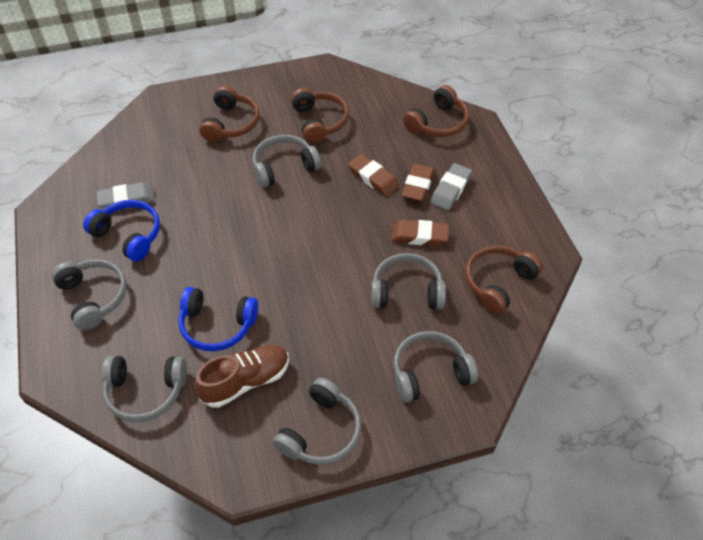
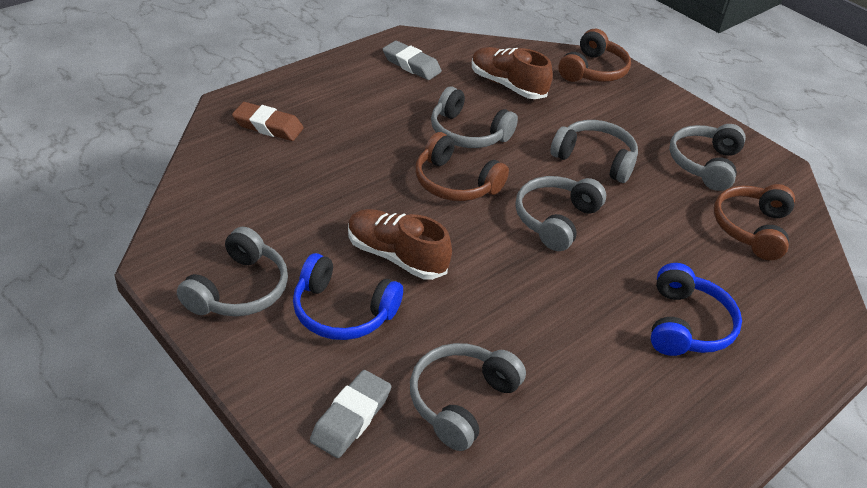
brown eraser: 3 -> 1
brown headphones: 4 -> 3
brown shoe: 1 -> 2

